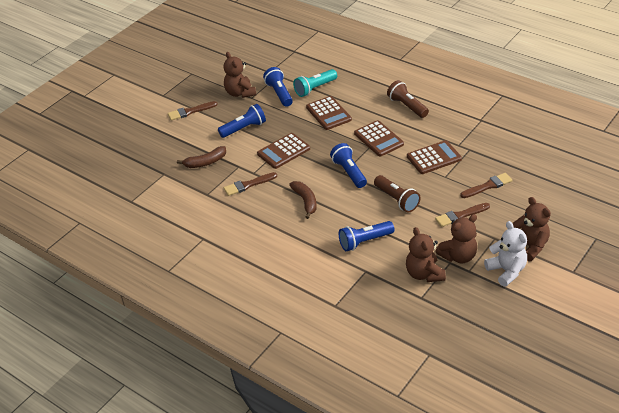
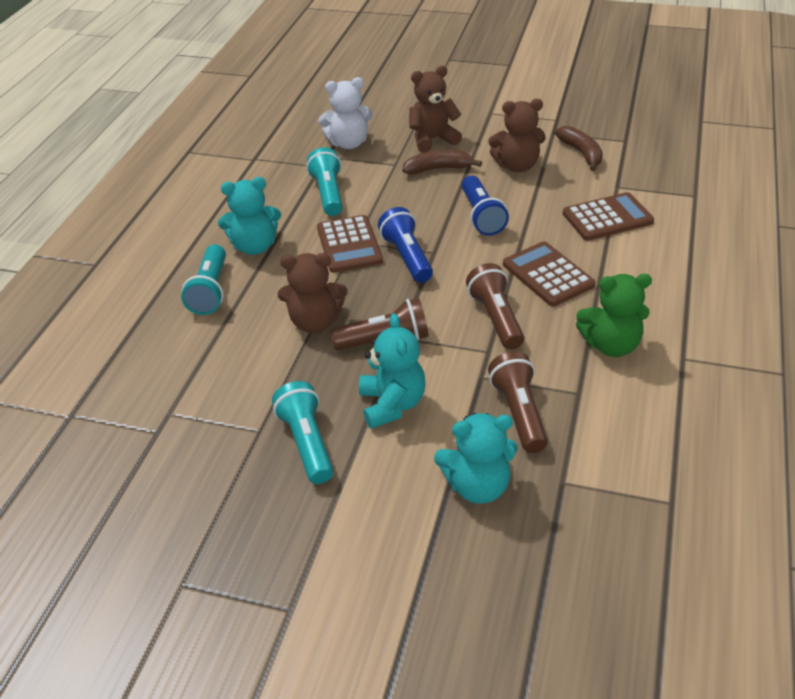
blue flashlight: 4 -> 2
brown brush: 4 -> 0
brown calculator: 4 -> 3
brown flashlight: 2 -> 3
brown teddy bear: 4 -> 3
green teddy bear: 0 -> 1
turquoise flashlight: 1 -> 3
turquoise teddy bear: 0 -> 3

